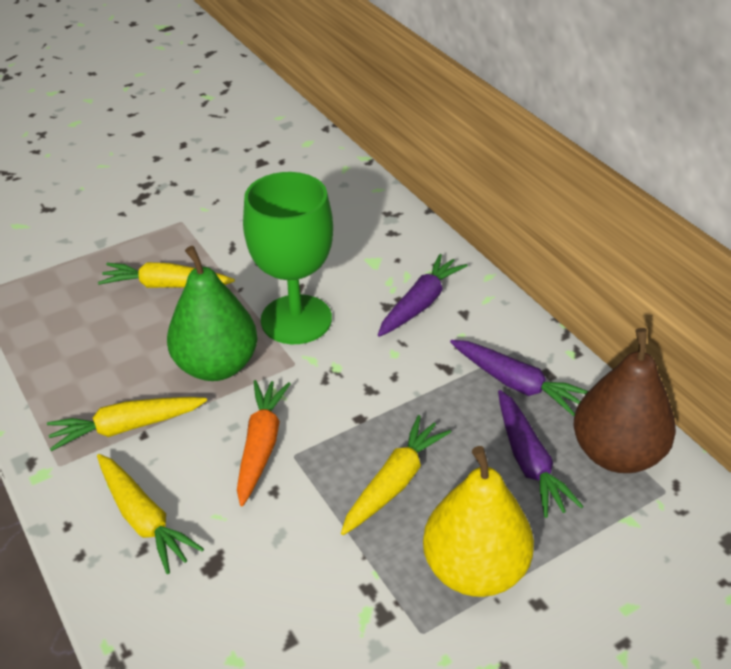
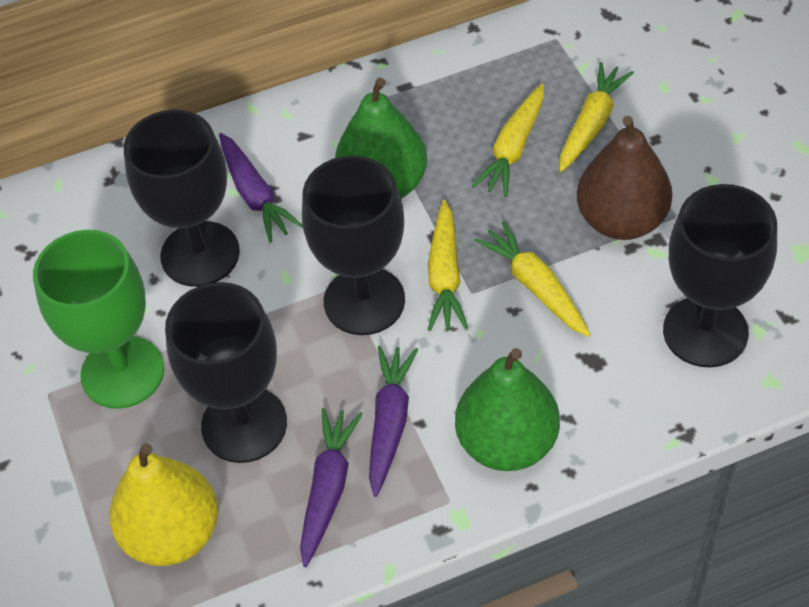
black goblet: 0 -> 4
green pear: 1 -> 2
orange carrot: 1 -> 0

